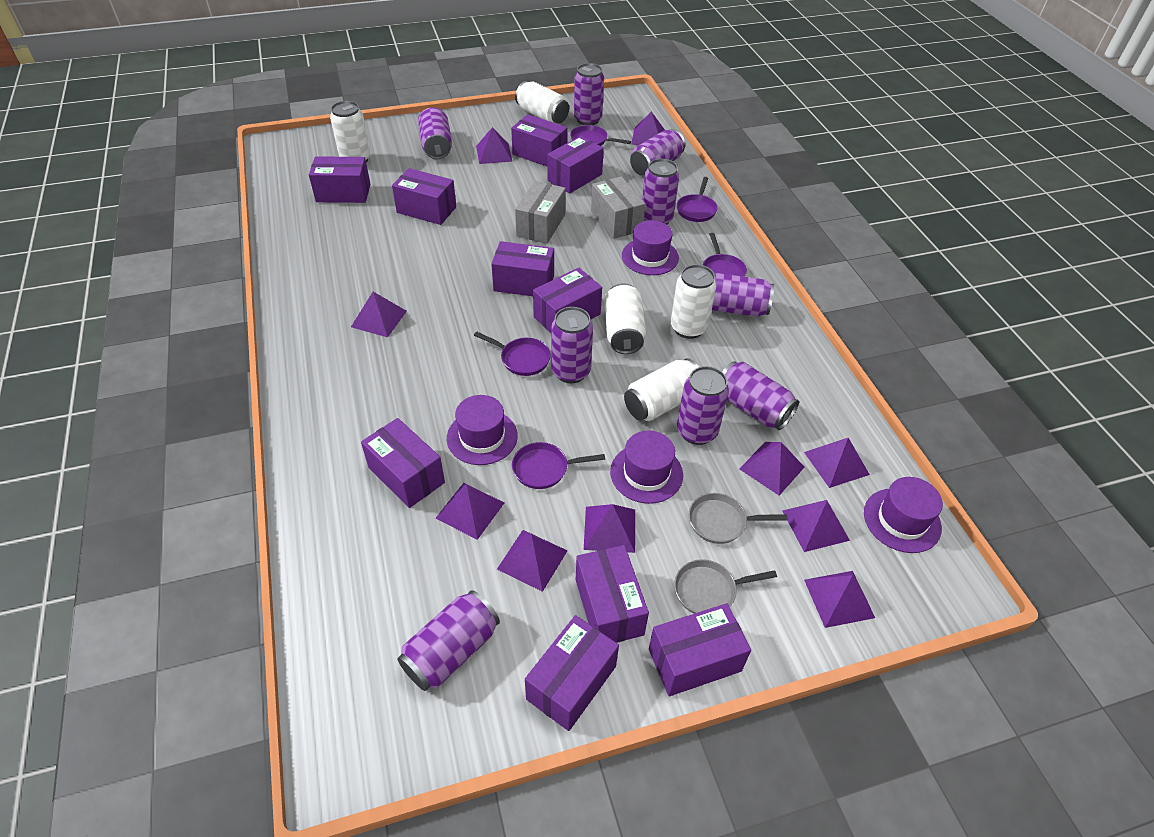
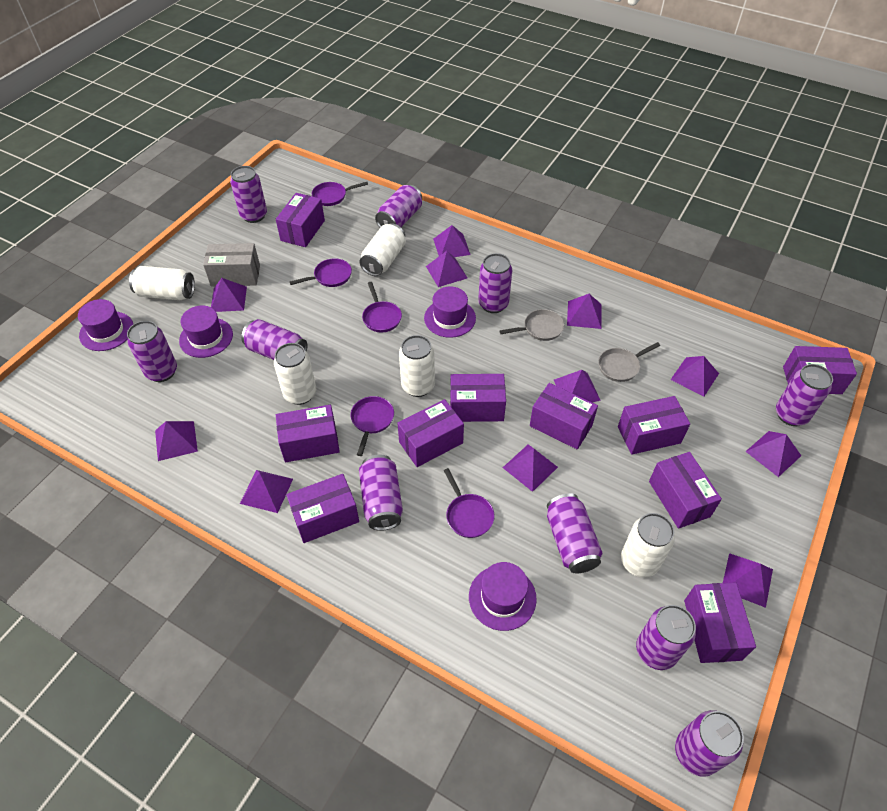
grey box: 2 -> 1
purple can: 9 -> 10
purple pyramid: 10 -> 11

